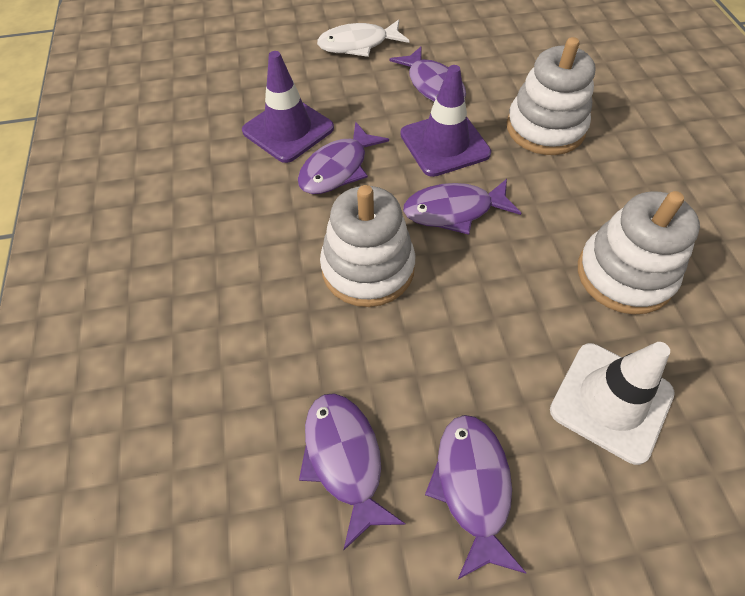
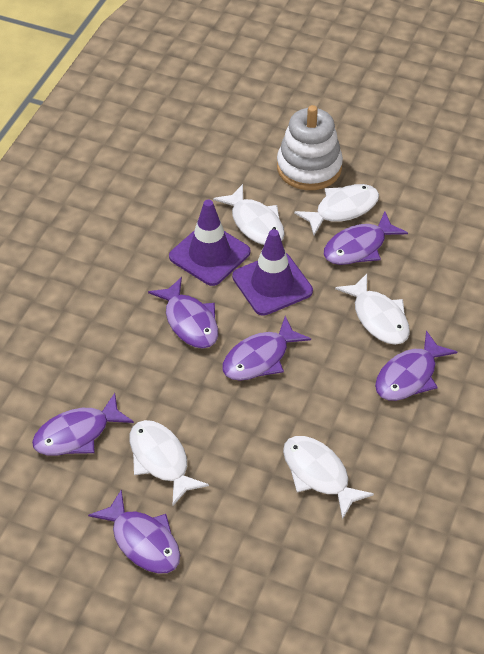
purple fish: 5 -> 6
white fish: 1 -> 5
white stacking toy: 3 -> 1
white traffic cone: 1 -> 0

